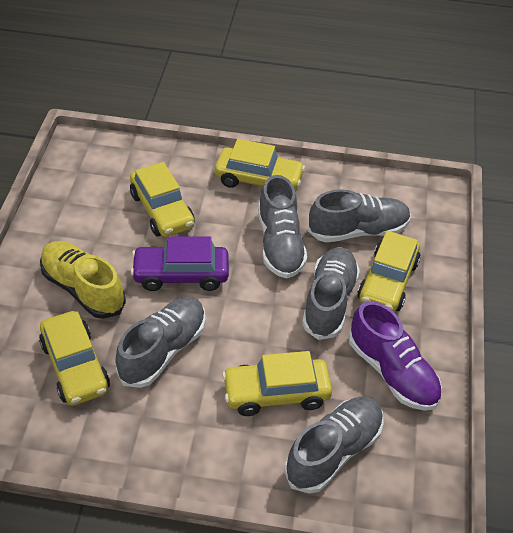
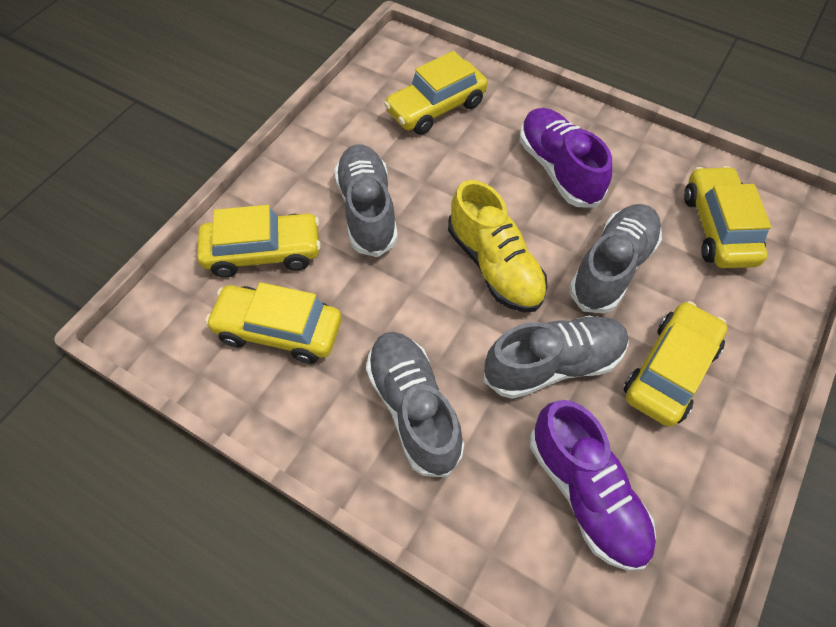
grey shoe: 5 -> 4
purple car: 1 -> 0
purple shoe: 1 -> 2

